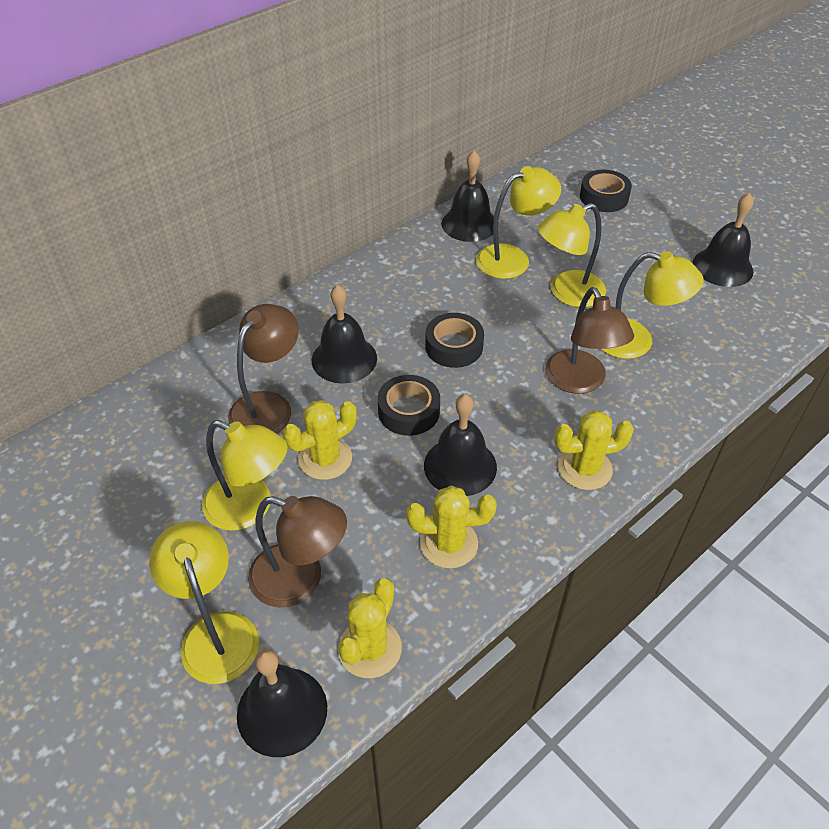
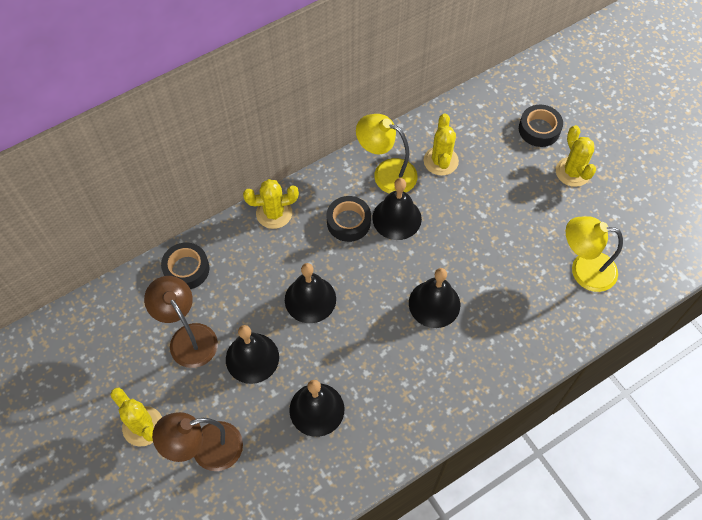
brown lamp: 3 -> 2
yellow lamp: 5 -> 2

